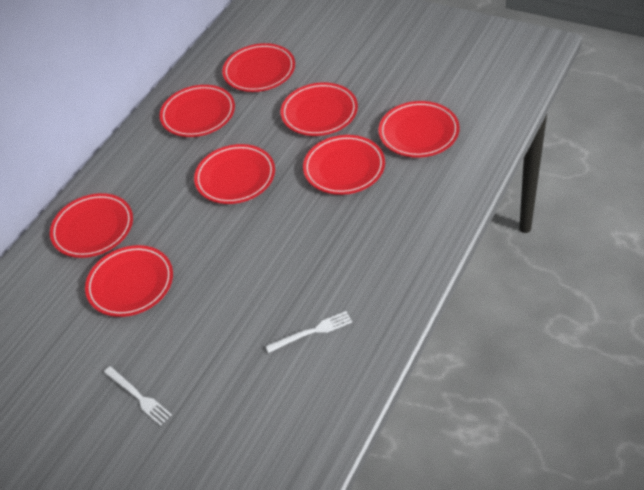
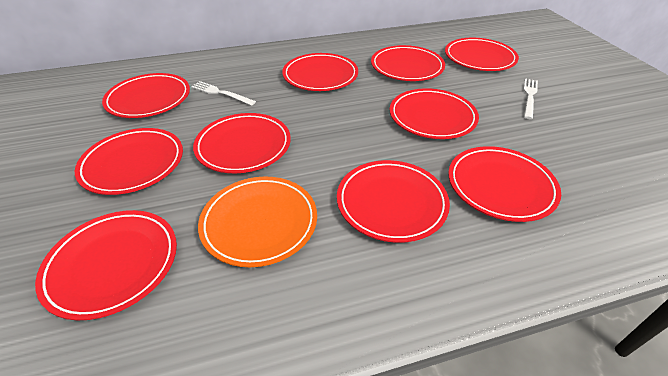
orange plate: 0 -> 1
red plate: 8 -> 10

